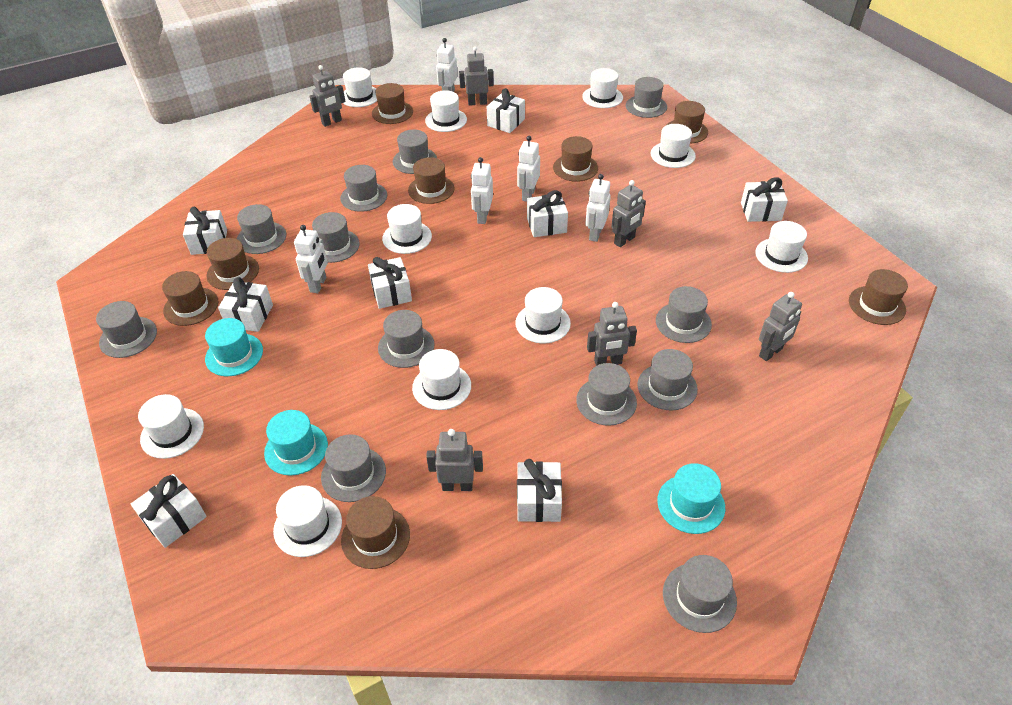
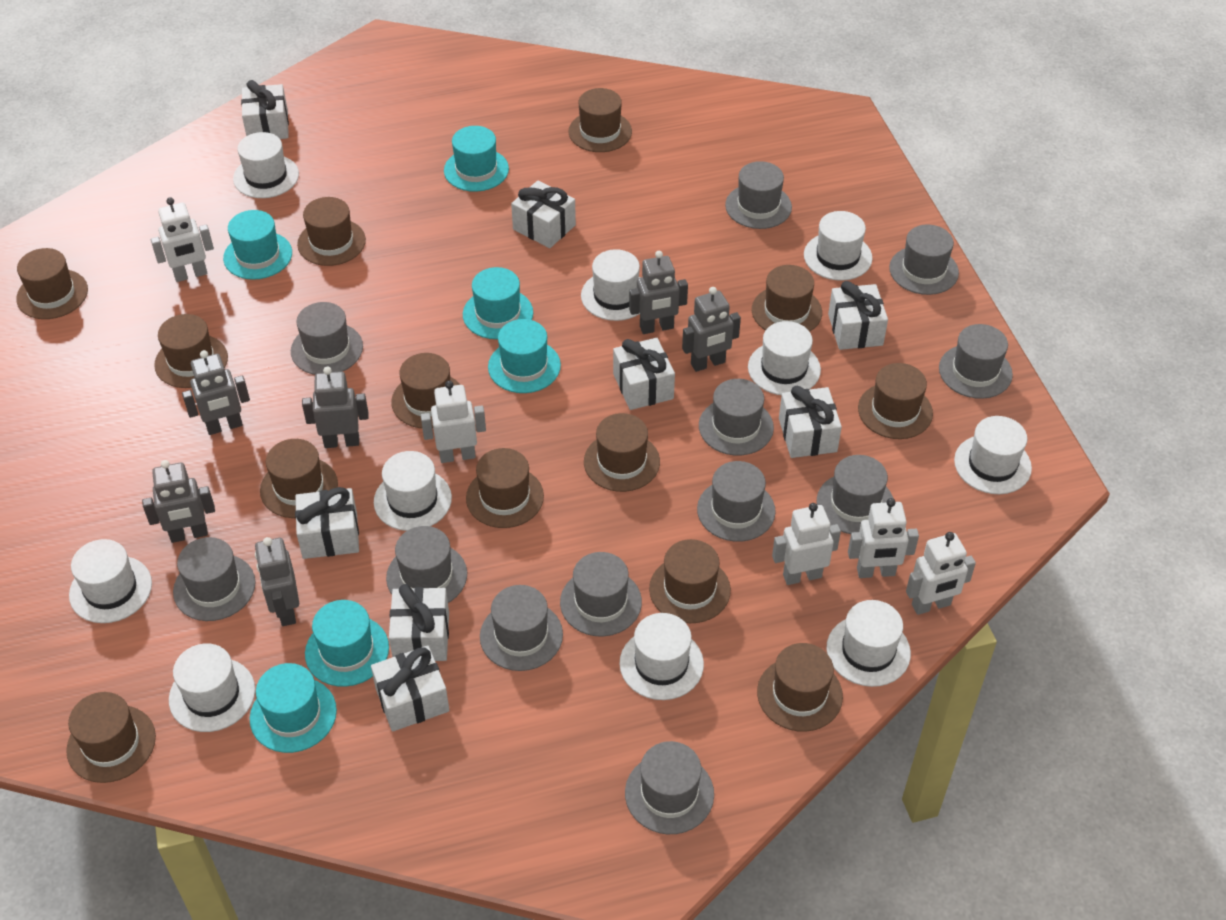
brown hat: 8 -> 13
turquoise hat: 3 -> 6

